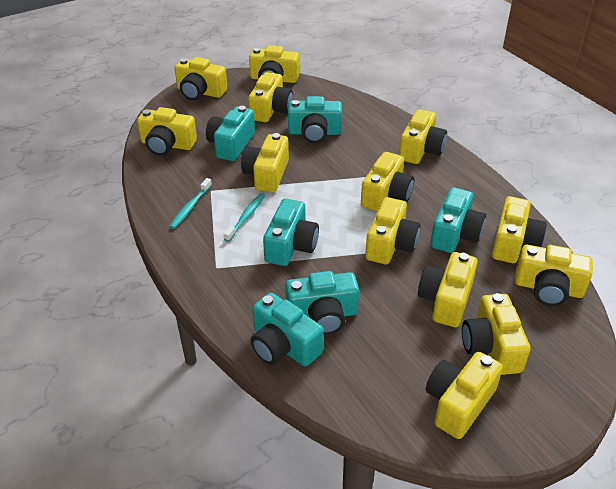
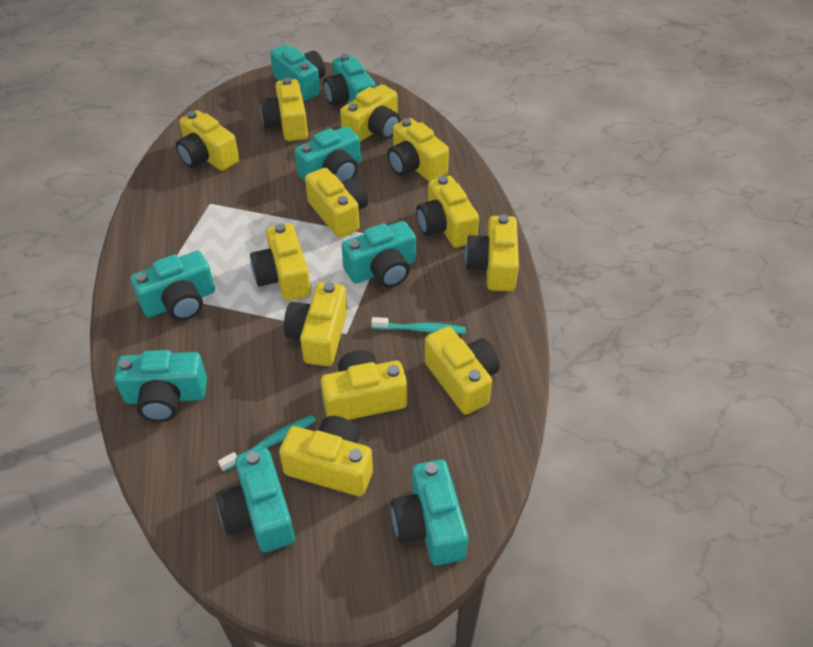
turquoise camera: 6 -> 8
yellow camera: 13 -> 12

